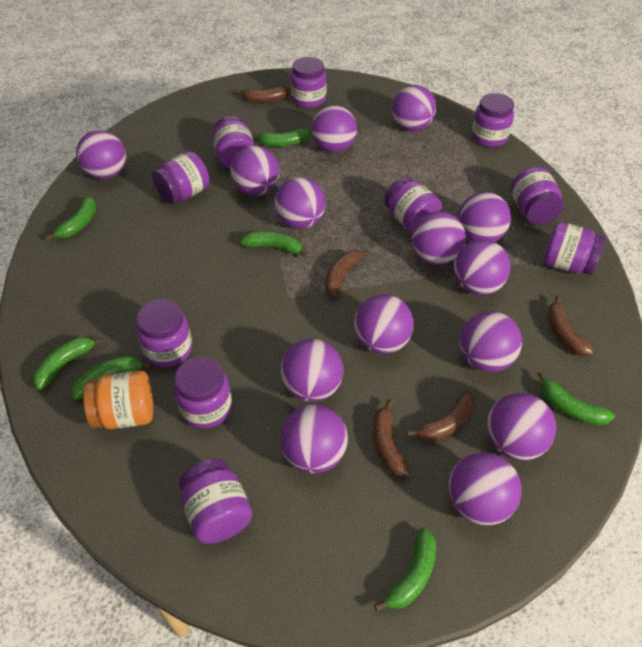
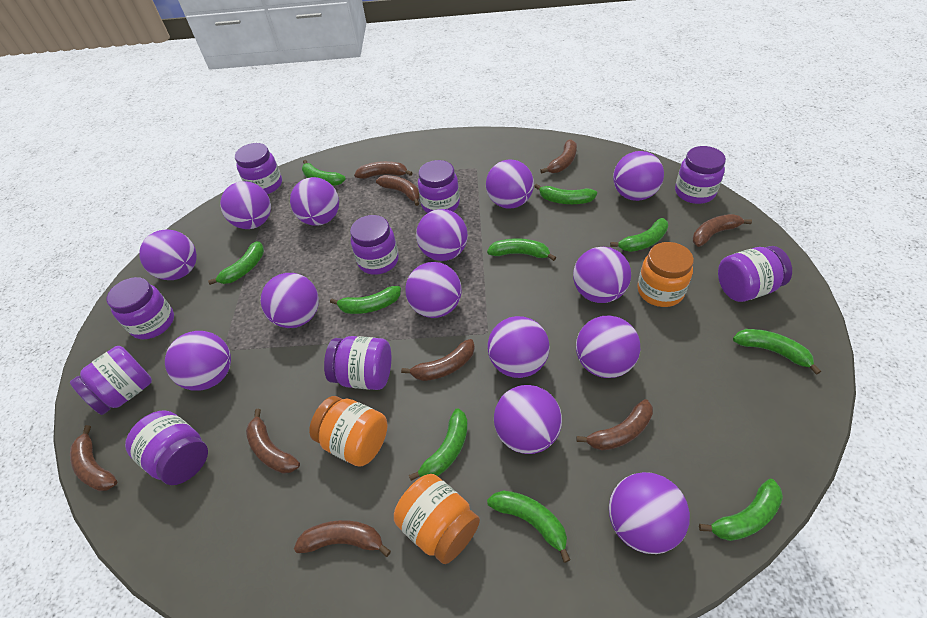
brown banana: 5 -> 9
green banana: 7 -> 10
orange jar: 1 -> 3
purple jar: 10 -> 9

